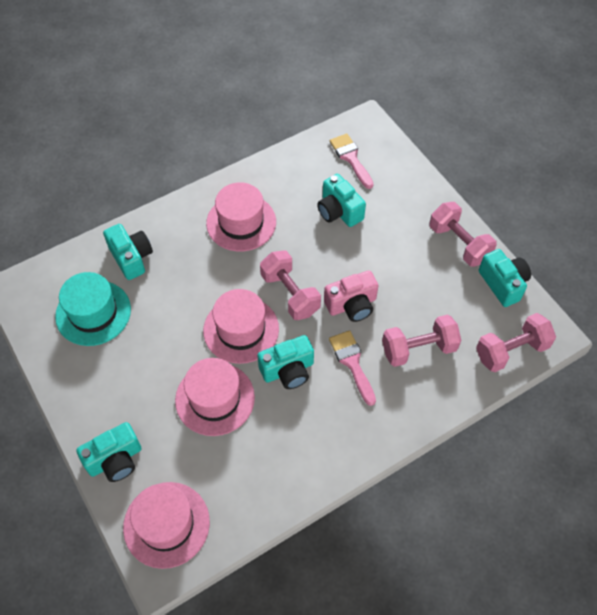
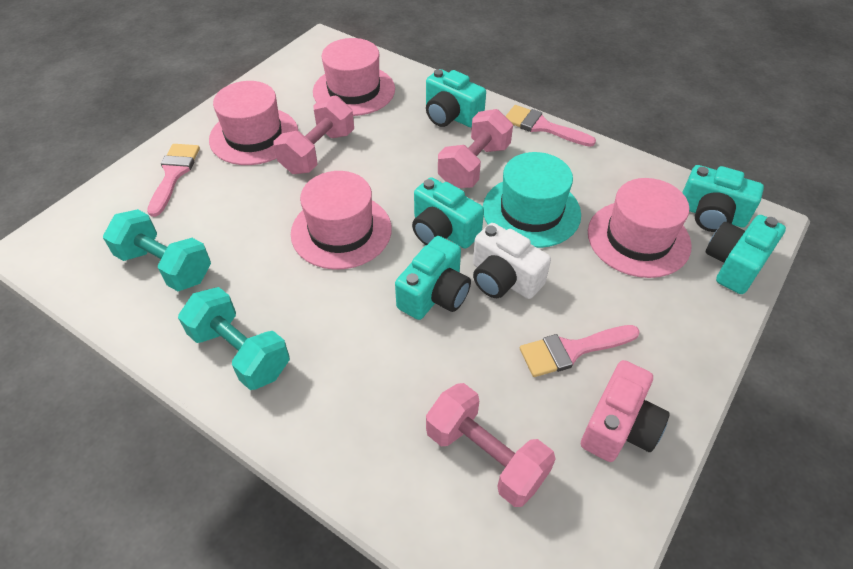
pink brush: 2 -> 3
pink dumbbell: 4 -> 3
turquoise dumbbell: 0 -> 2
white camera: 0 -> 1

